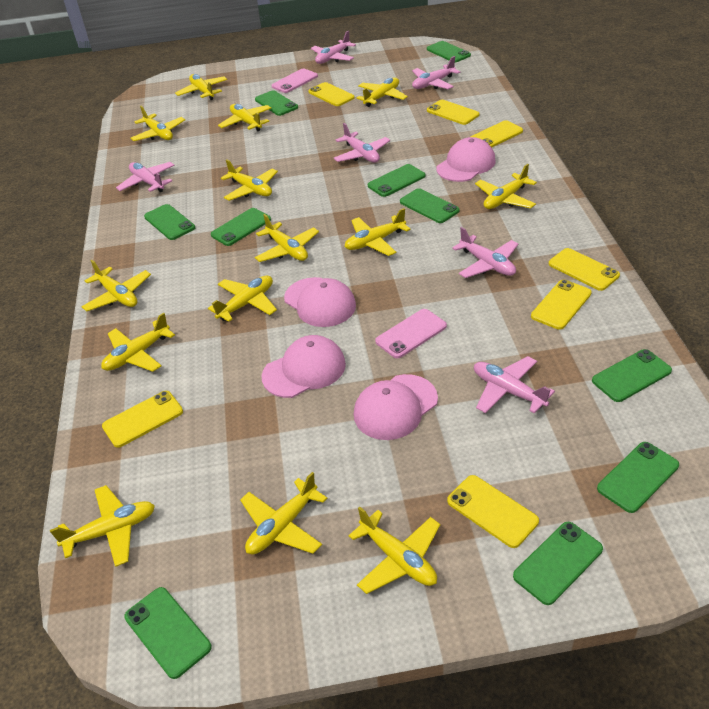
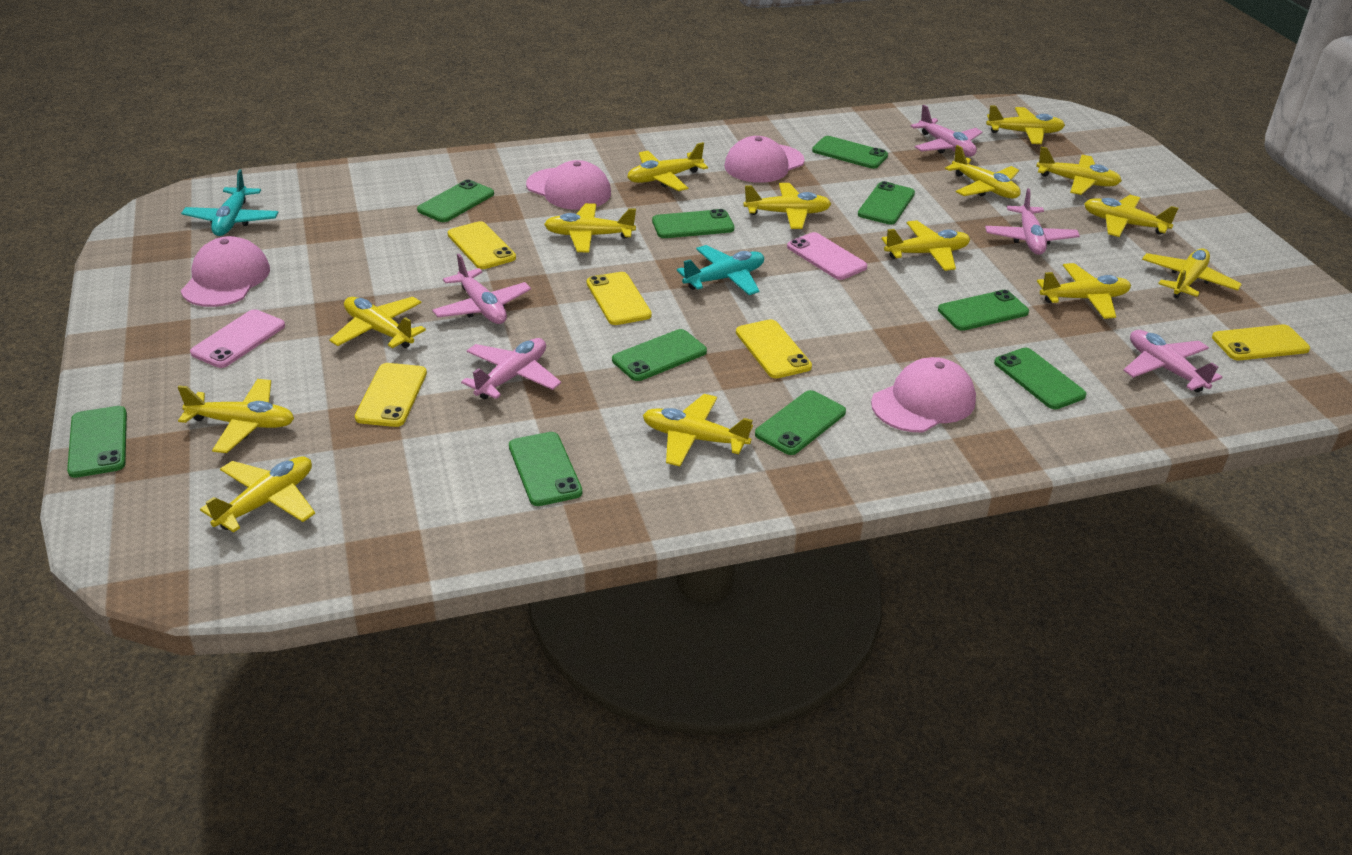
pink plane: 6 -> 5
turquoise plane: 0 -> 2
yellow phone: 7 -> 5

